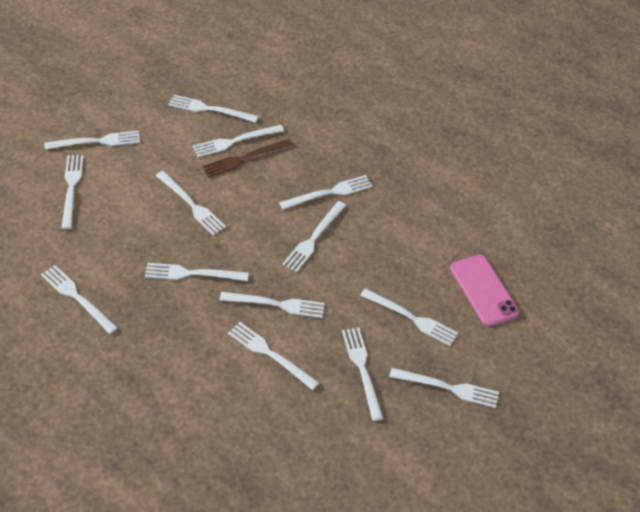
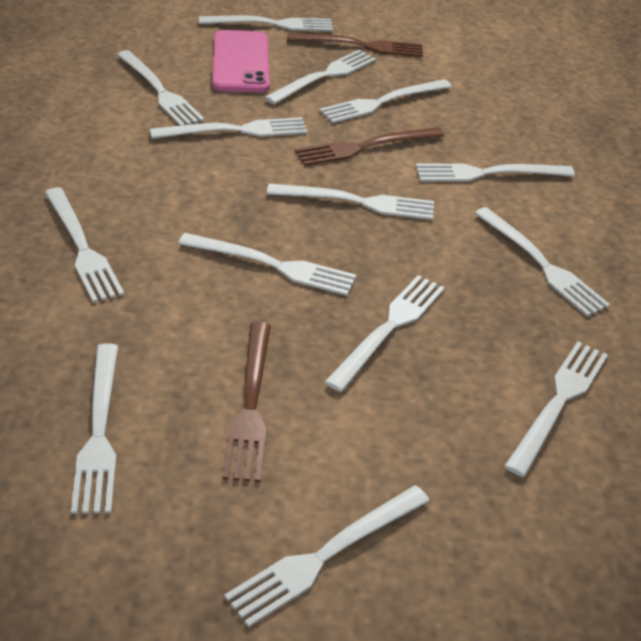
brown fork: 1 -> 3

